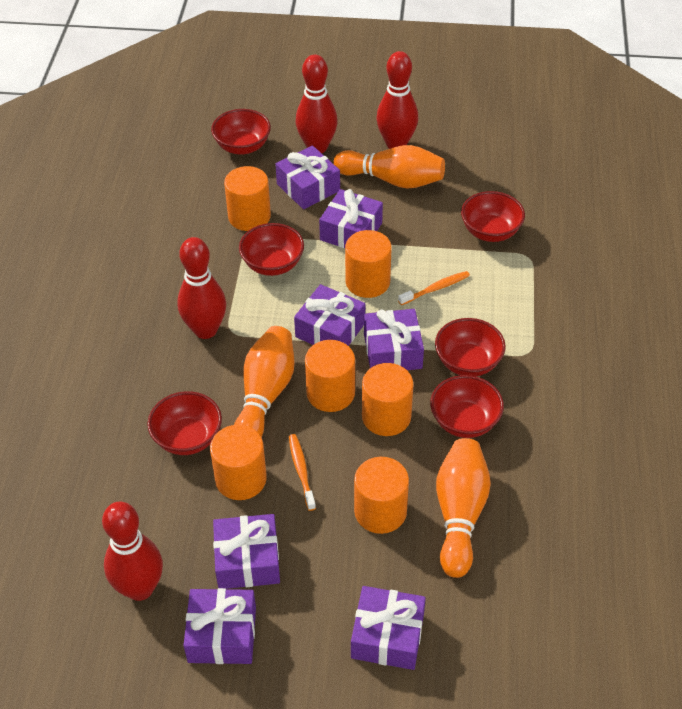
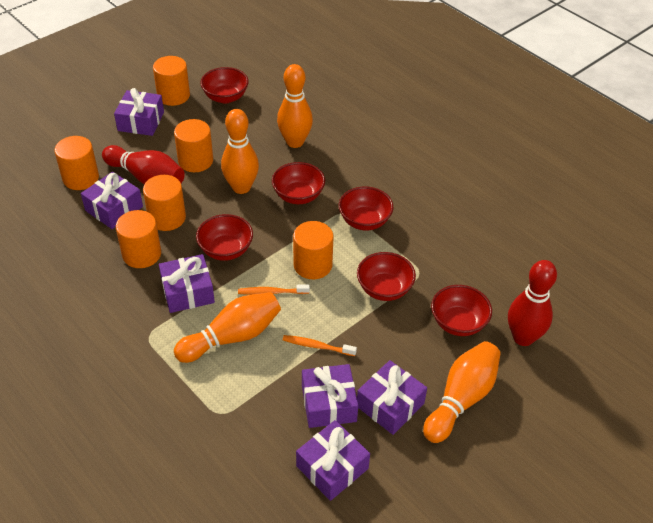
orange bowling pin: 3 -> 4
purple gift: 7 -> 6
red bowling pin: 4 -> 2

